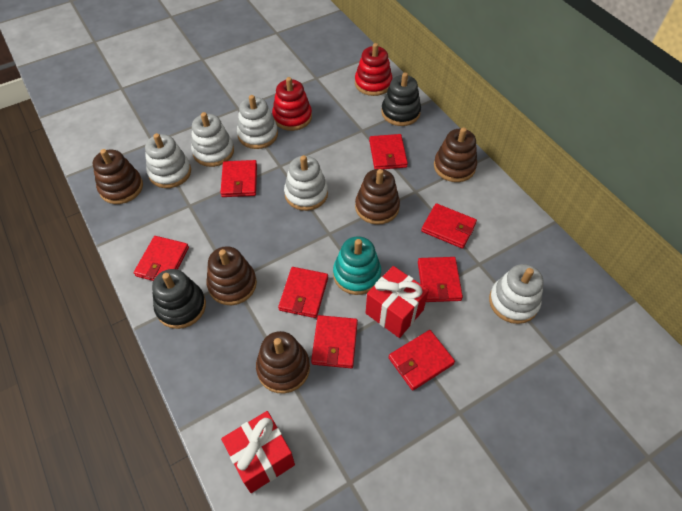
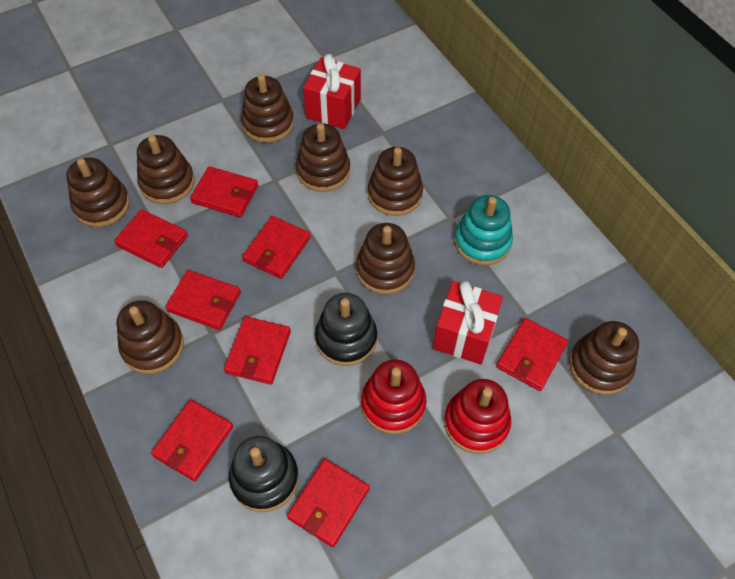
brown stacking toy: 5 -> 8
white stacking toy: 5 -> 0

